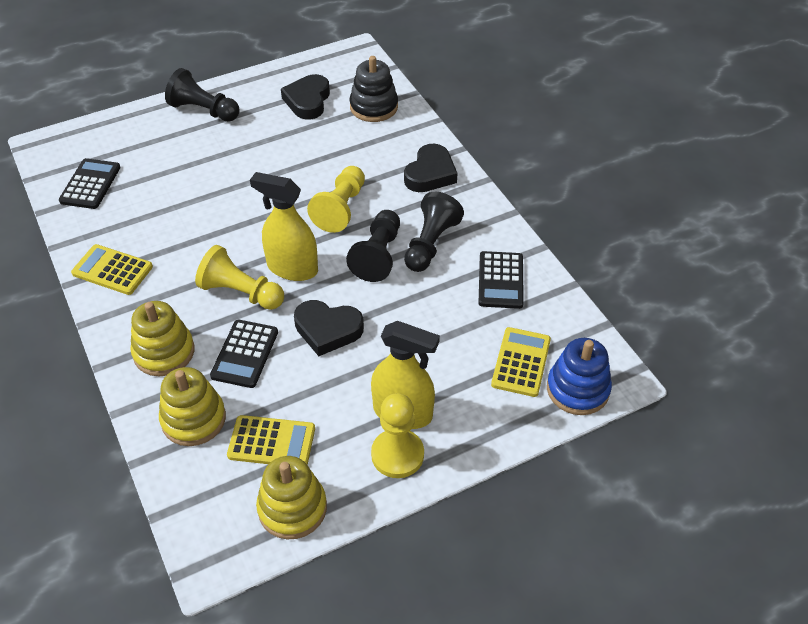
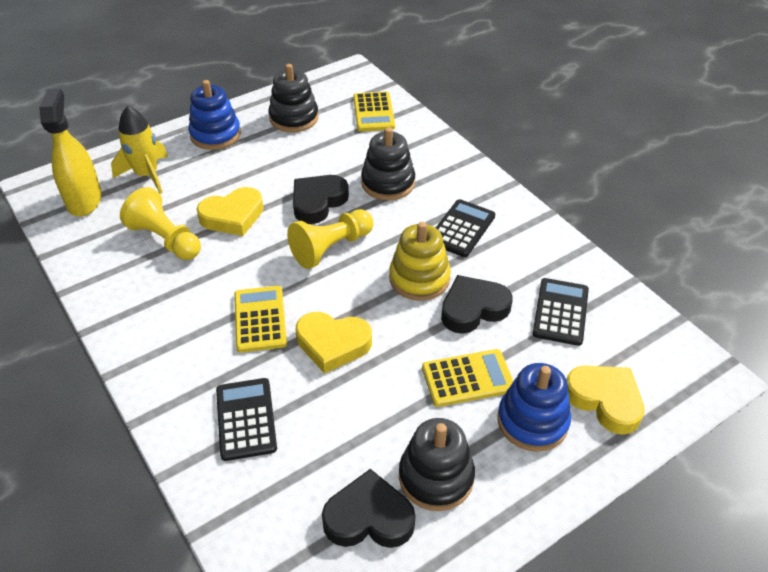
black pawn: 3 -> 0
black stacking toy: 1 -> 3
blue stacking toy: 1 -> 2
yellow heart: 0 -> 3
yellow pawn: 3 -> 2
yellow rocket: 0 -> 1
yellow spray bottle: 2 -> 1
yellow stacking toy: 3 -> 1

